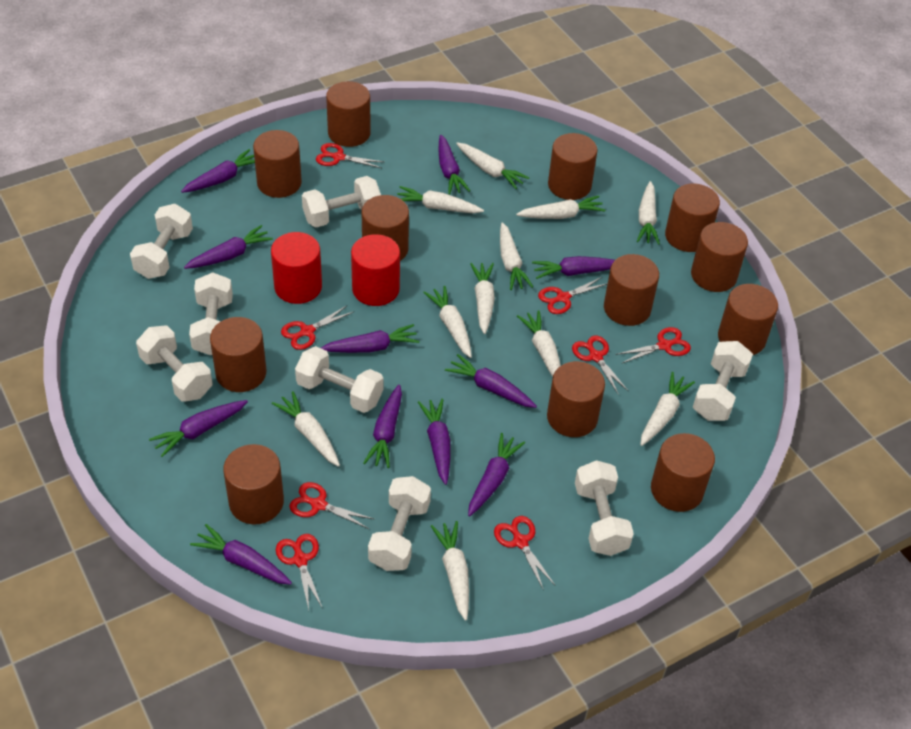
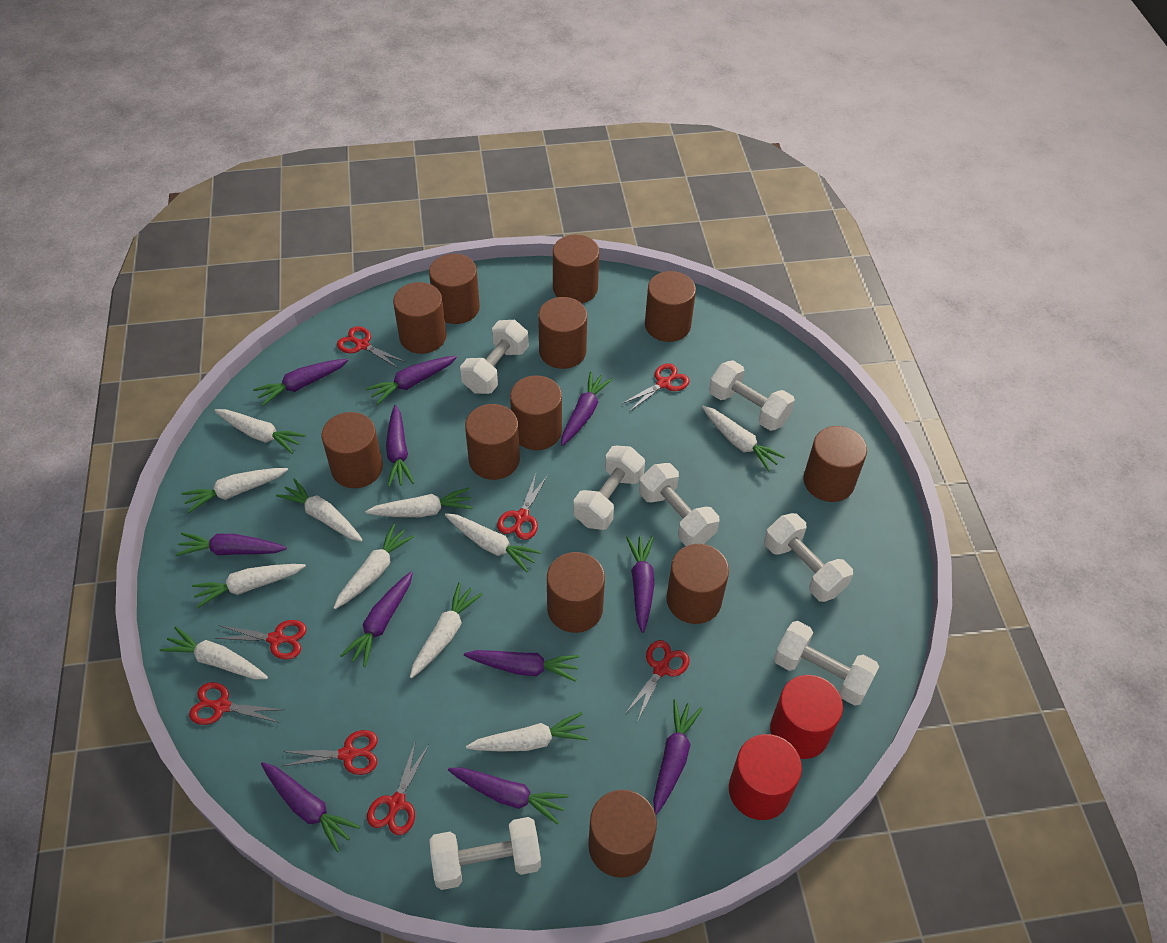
white dumbbell: 8 -> 7

